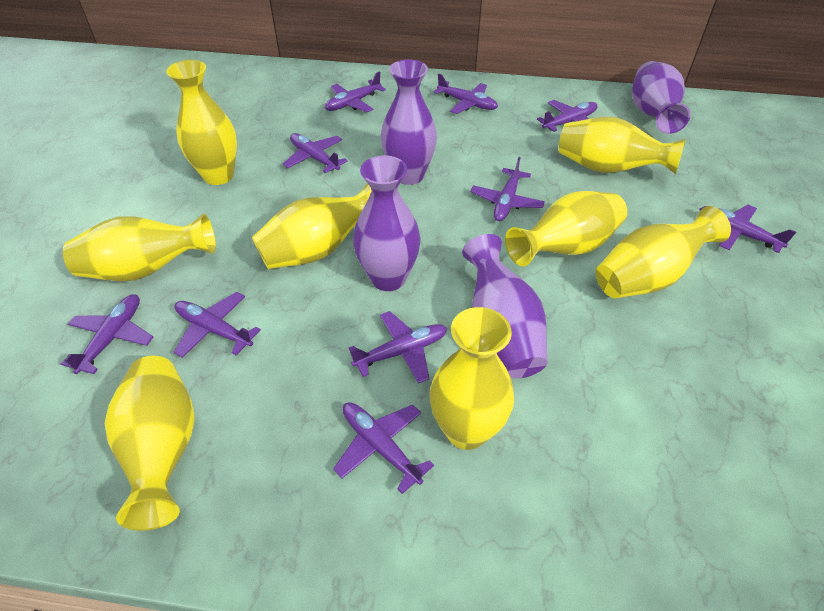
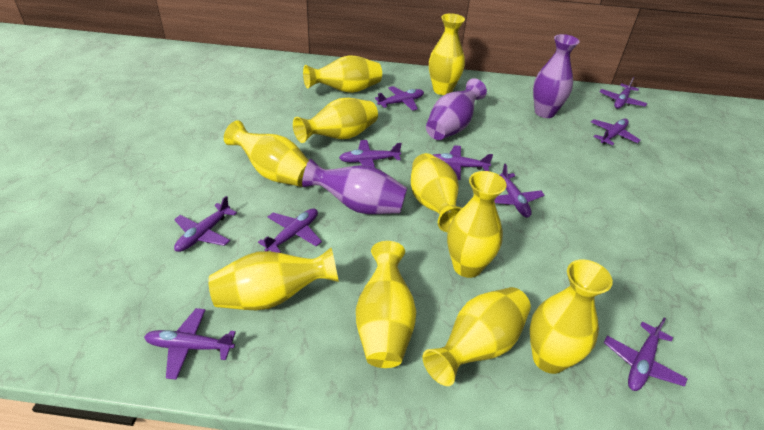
purple vase: 4 -> 3
yellow vase: 8 -> 10

